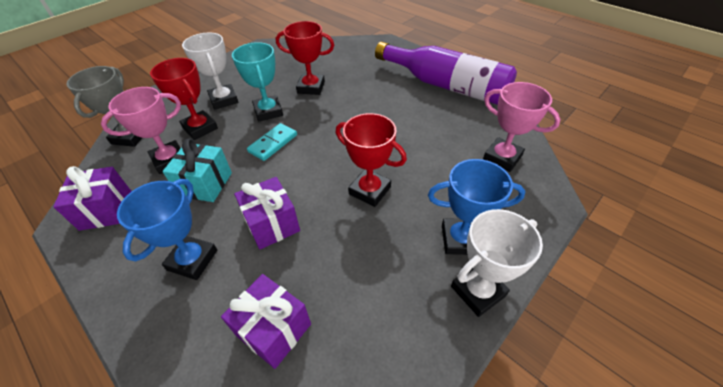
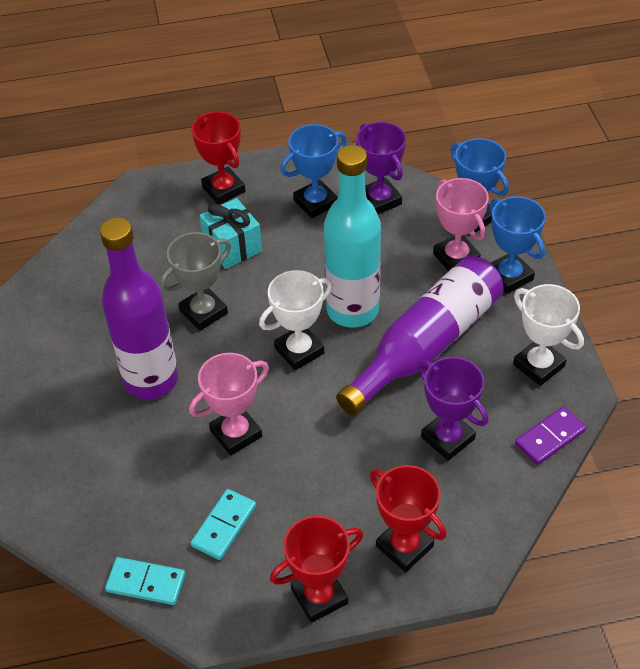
blue trophy: 2 -> 3
purple bottle: 1 -> 2
purple domino: 0 -> 1
purple gift: 3 -> 0
purple trophy: 0 -> 2
turquoise bottle: 0 -> 1
turquoise domino: 1 -> 2
turquoise trophy: 1 -> 0

